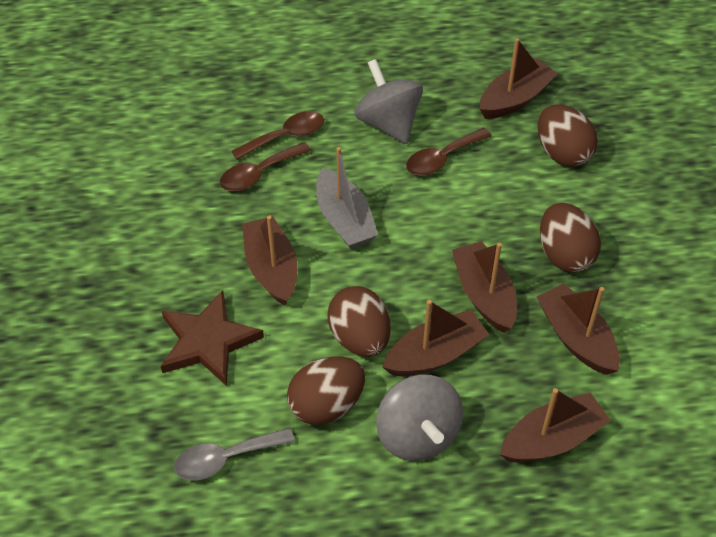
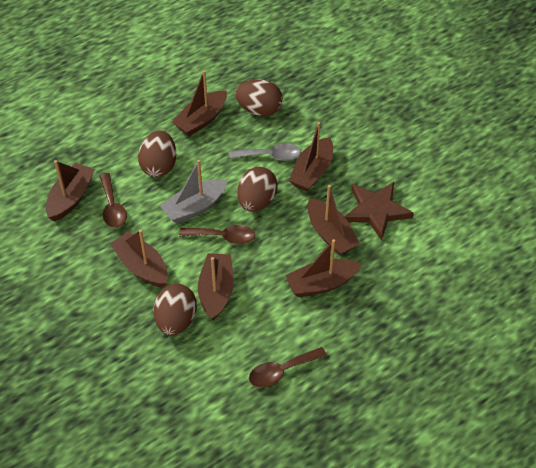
brown boat: 6 -> 7
grey spinning top: 2 -> 0

